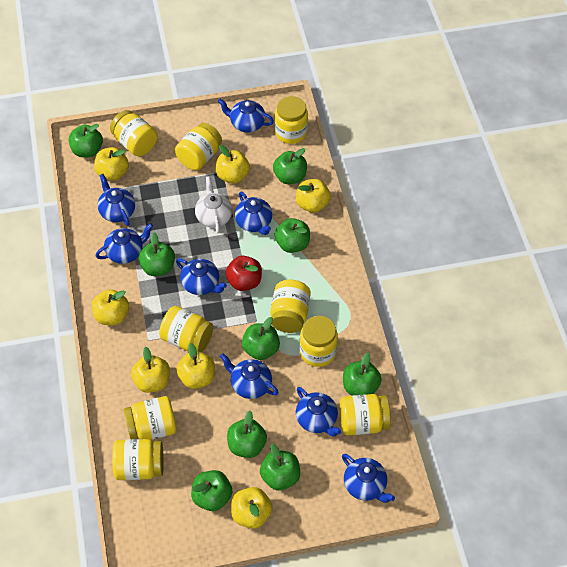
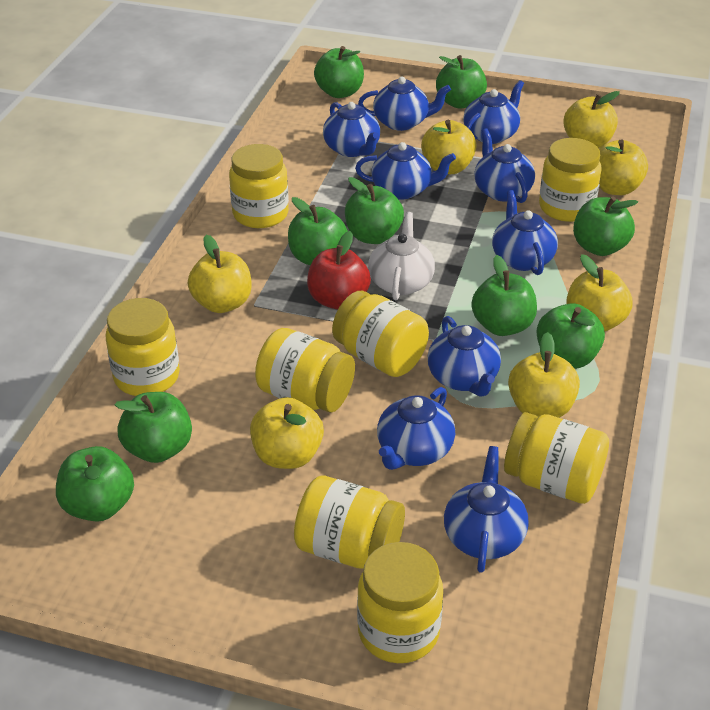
blue teapot: 8 -> 9
yellow jar: 9 -> 8

